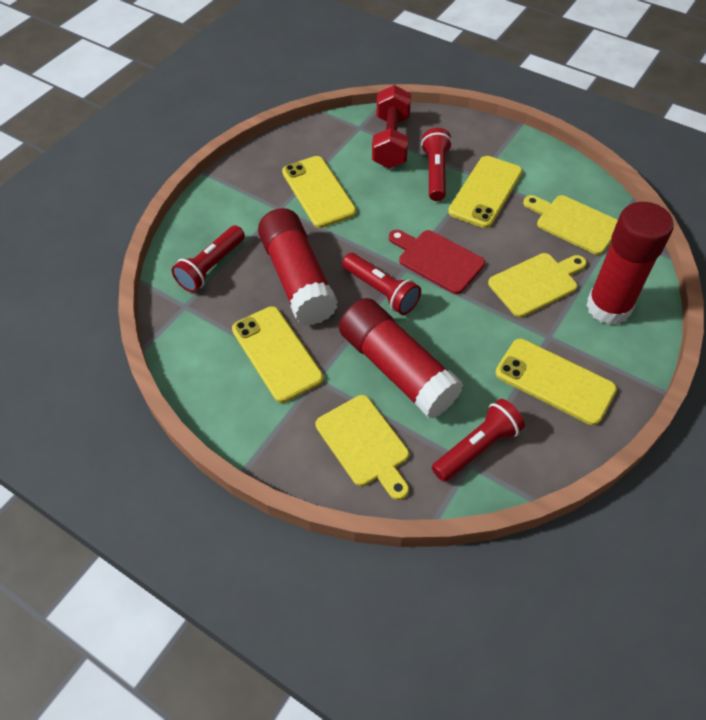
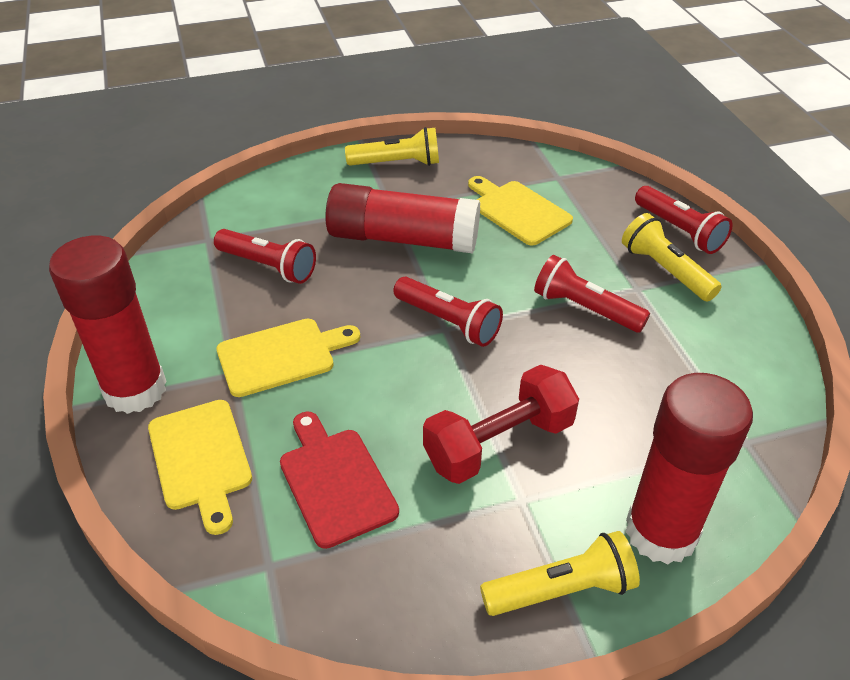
yellow flashlight: 0 -> 3
yellow phone: 4 -> 0

